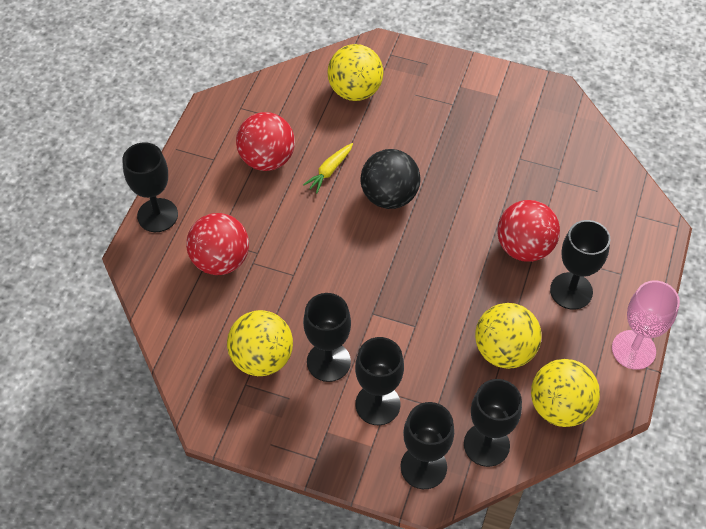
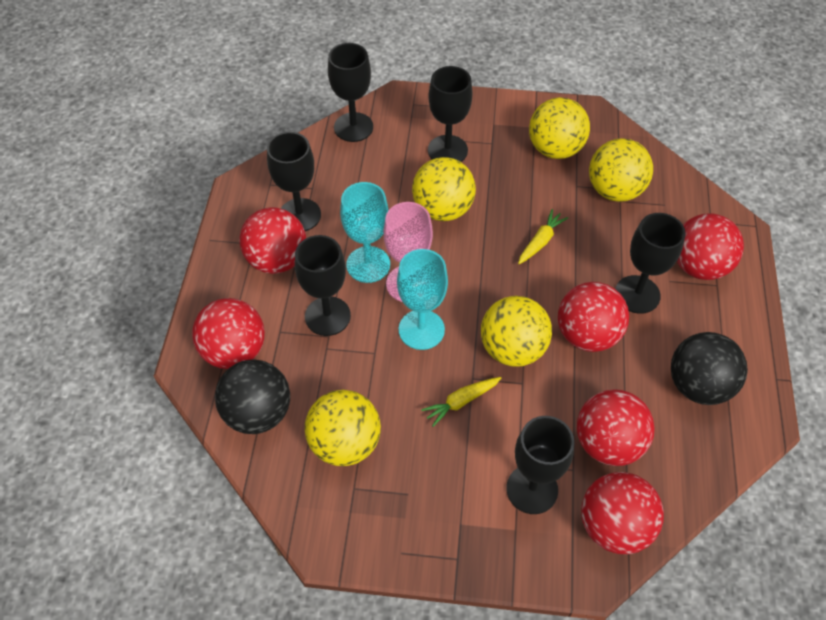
black ball: 1 -> 2
red ball: 3 -> 6
turquoise goblet: 0 -> 2
yellow ball: 4 -> 5
yellow carrot: 1 -> 2

